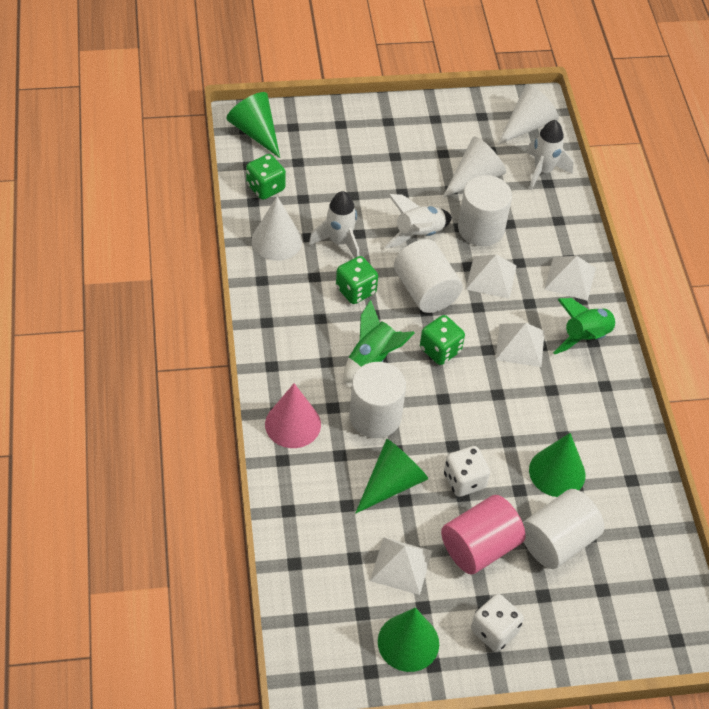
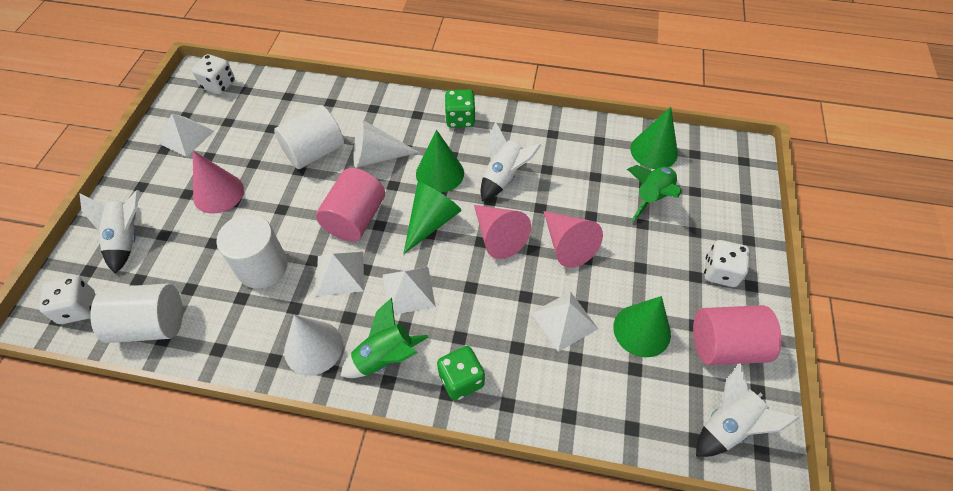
green dice: 3 -> 2
pink cone: 1 -> 3
pink cylinder: 1 -> 2
white cone: 3 -> 2
white cylinder: 4 -> 3
white dice: 2 -> 3

